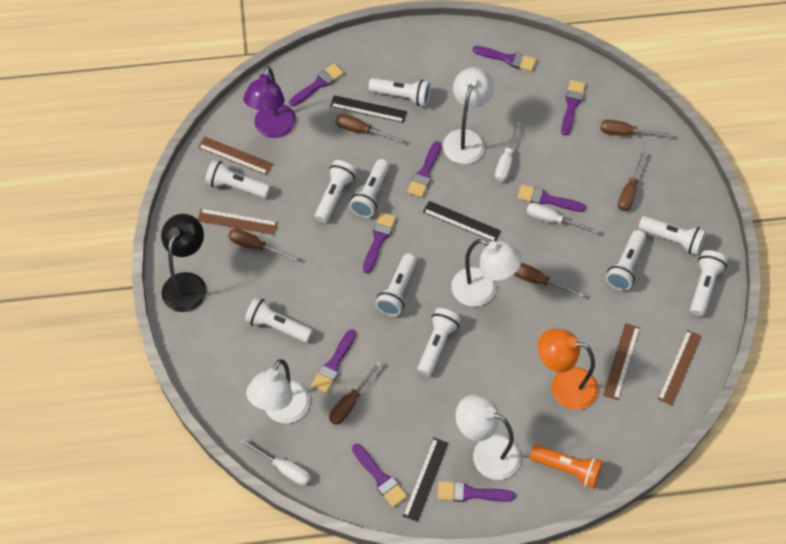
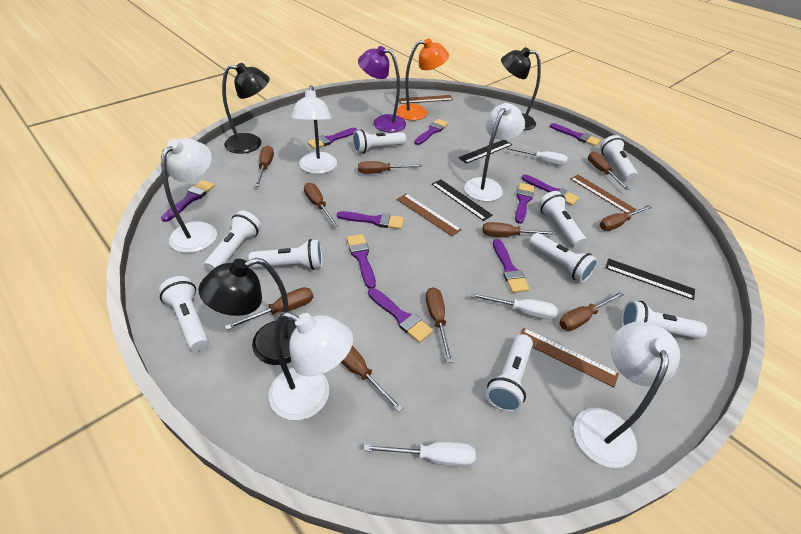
black lamp: 1 -> 3
brown screwdriver: 6 -> 10
orange flashlight: 1 -> 0
purple brush: 9 -> 10
white flashlight: 10 -> 9
white lamp: 4 -> 5

